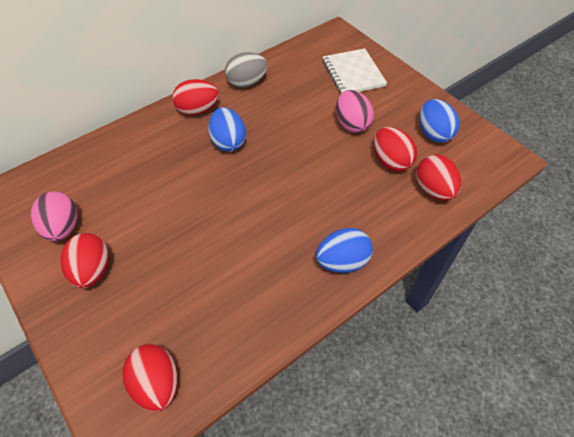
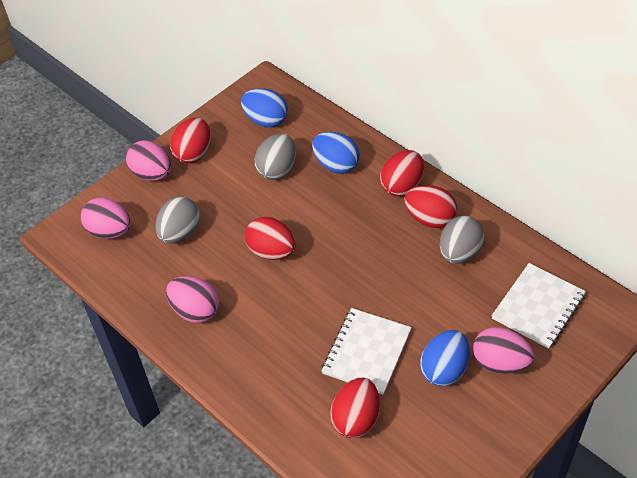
grey egg: 1 -> 3
pink egg: 2 -> 4
white notebook: 1 -> 2

